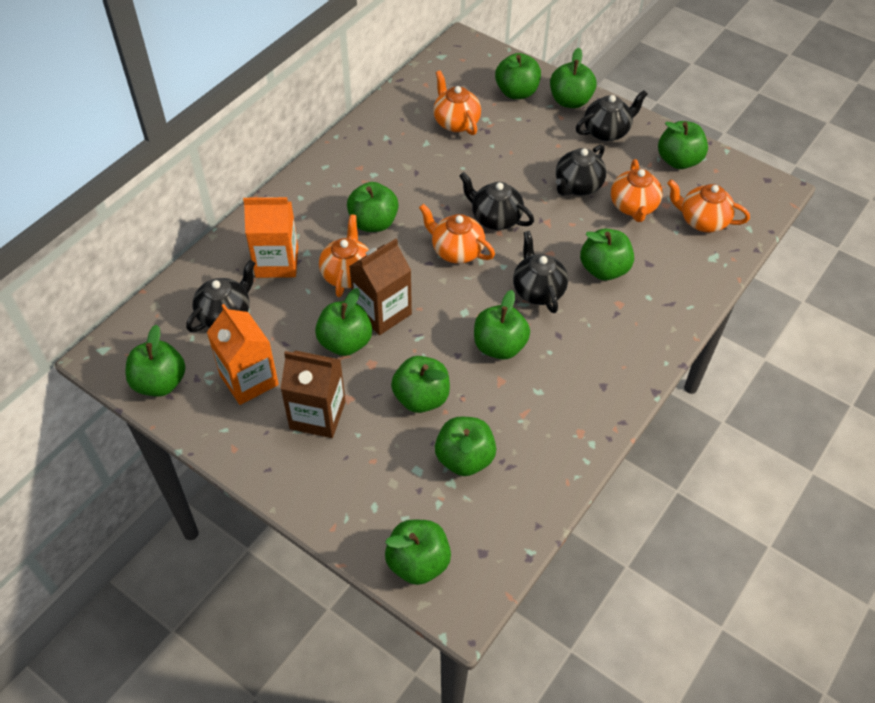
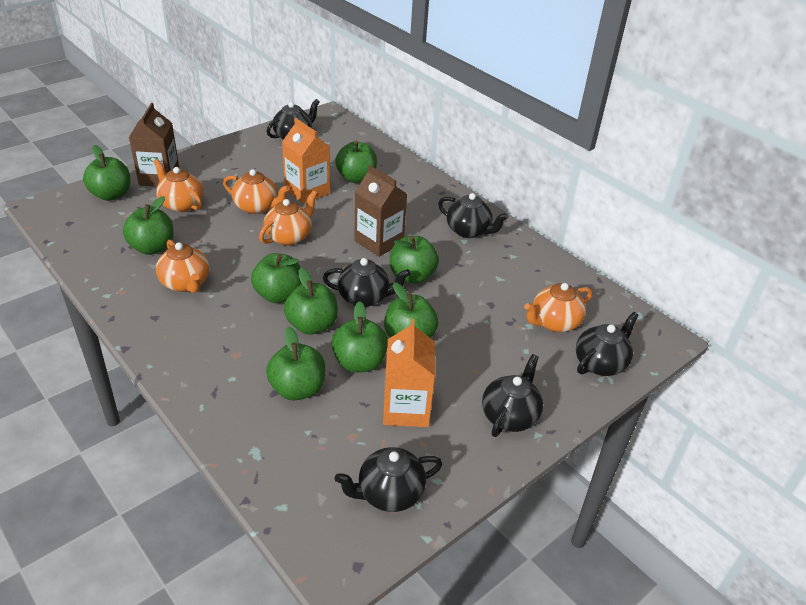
black teapot: 5 -> 6
green apple: 11 -> 9

